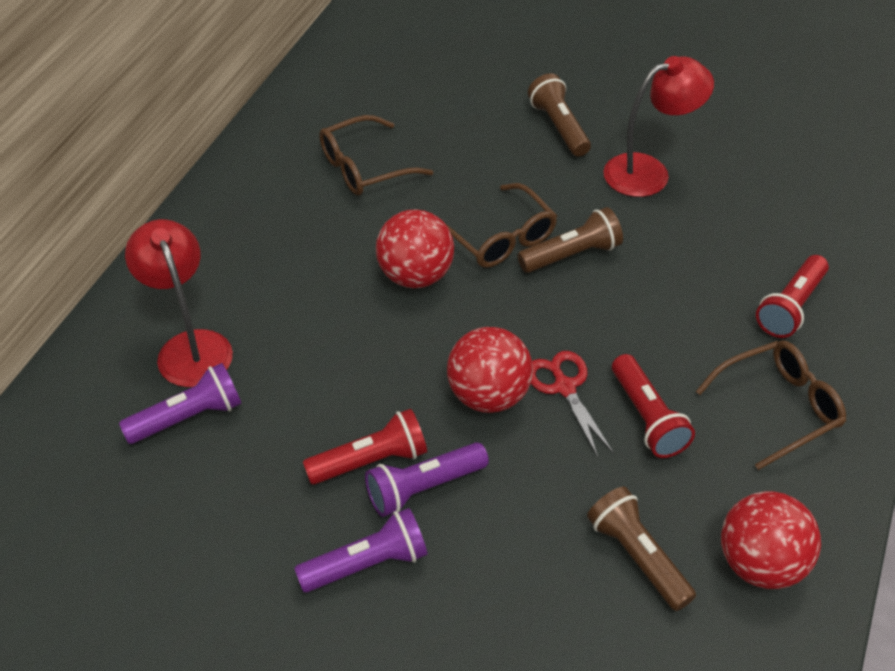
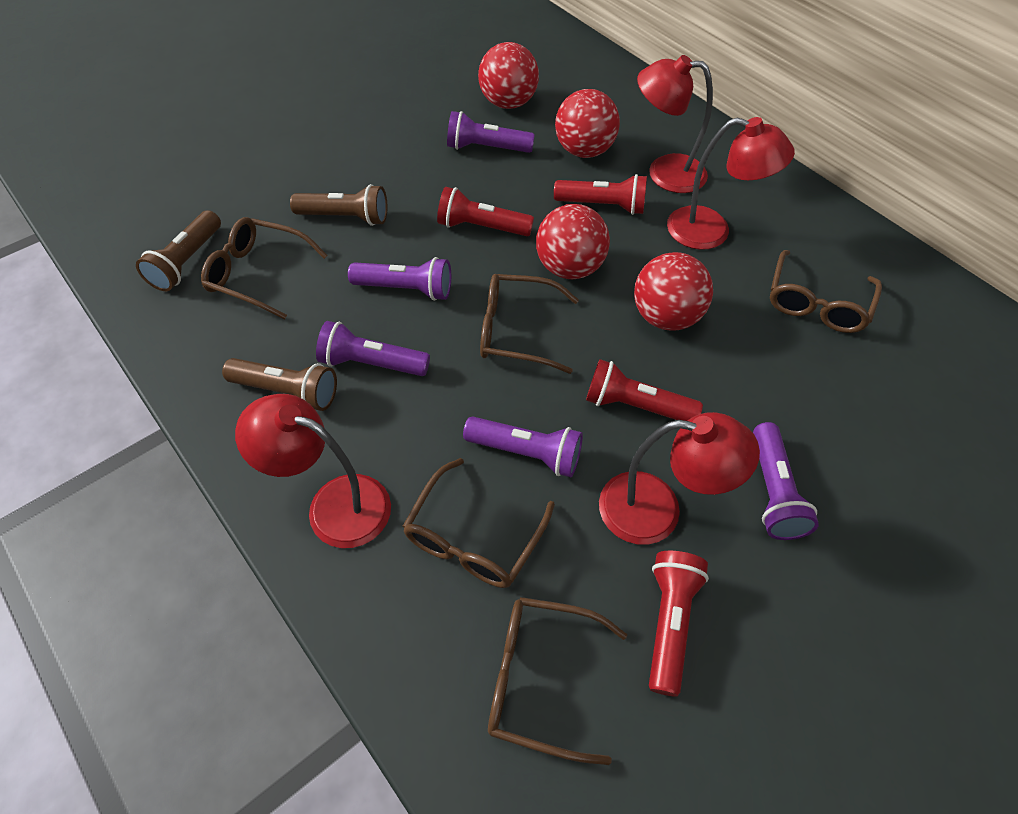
brown glasses: 3 -> 5
purple flashlight: 3 -> 5
red ball: 3 -> 4
red flashlight: 3 -> 4
red lamp: 2 -> 4
red scissors: 1 -> 0

